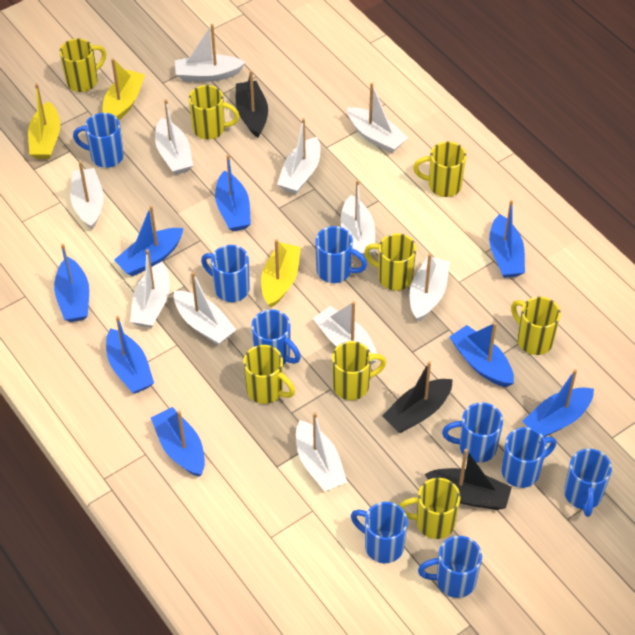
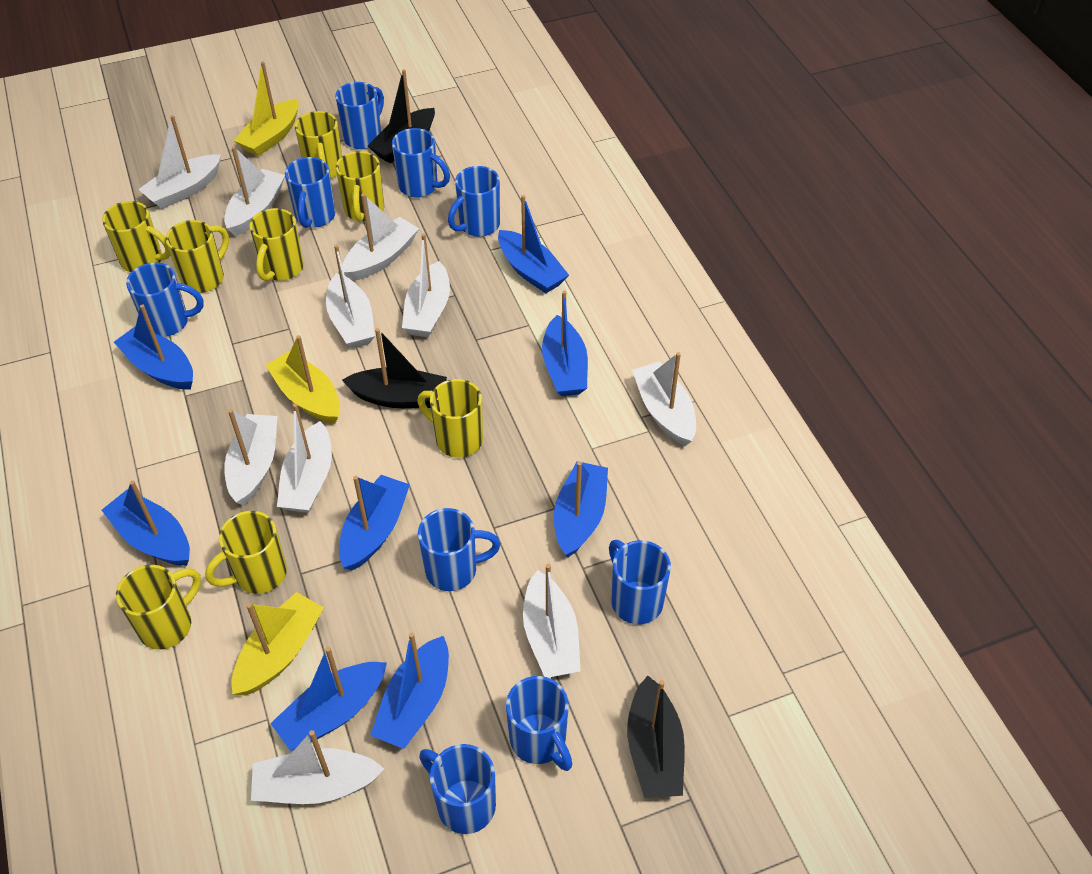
white boat: 11 -> 10

